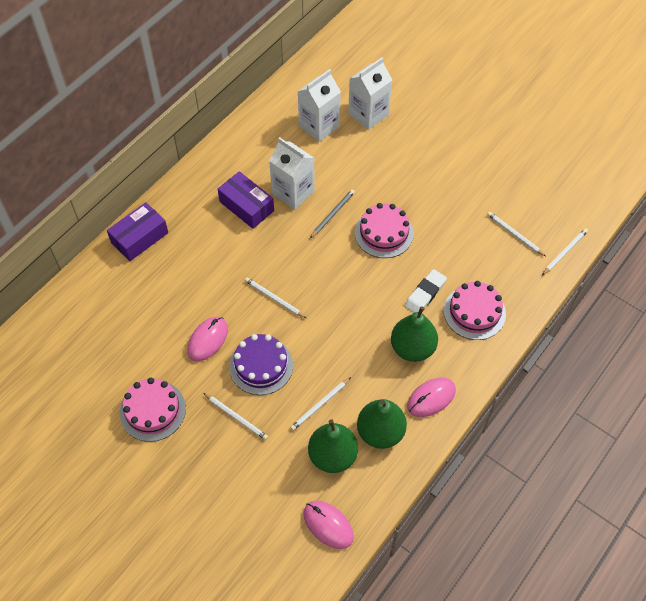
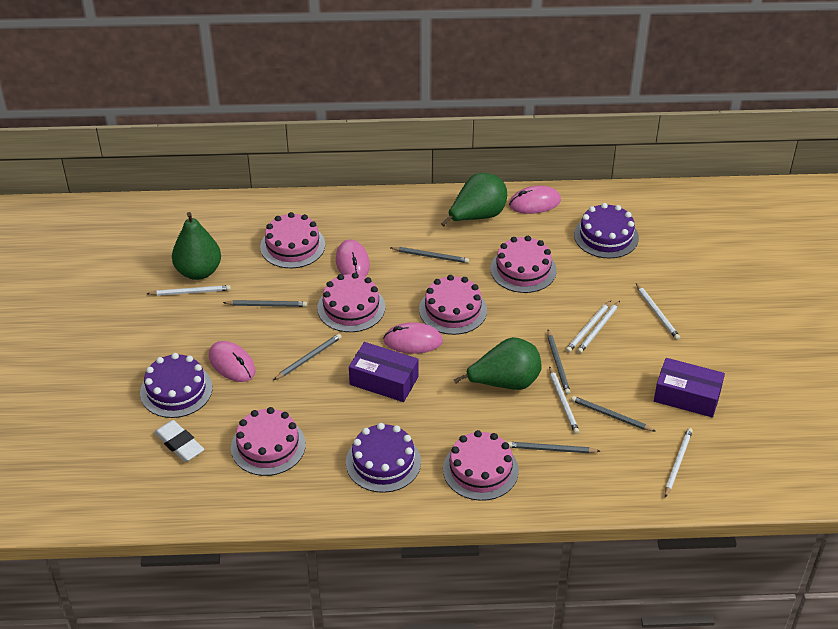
grey pencil: 1 -> 6
pink cake: 3 -> 6
pink mouse: 3 -> 4
purple cake: 1 -> 3
white carton: 3 -> 0
white pencil: 5 -> 6

